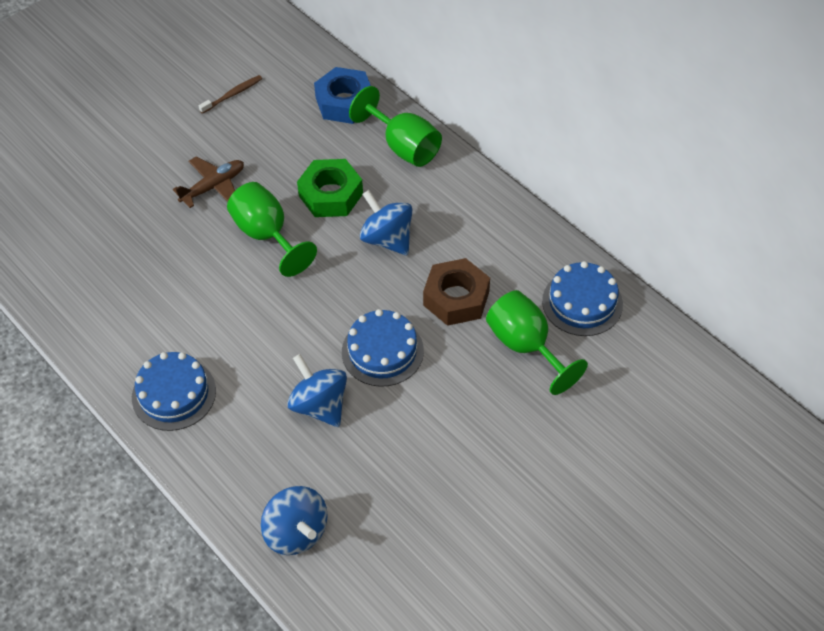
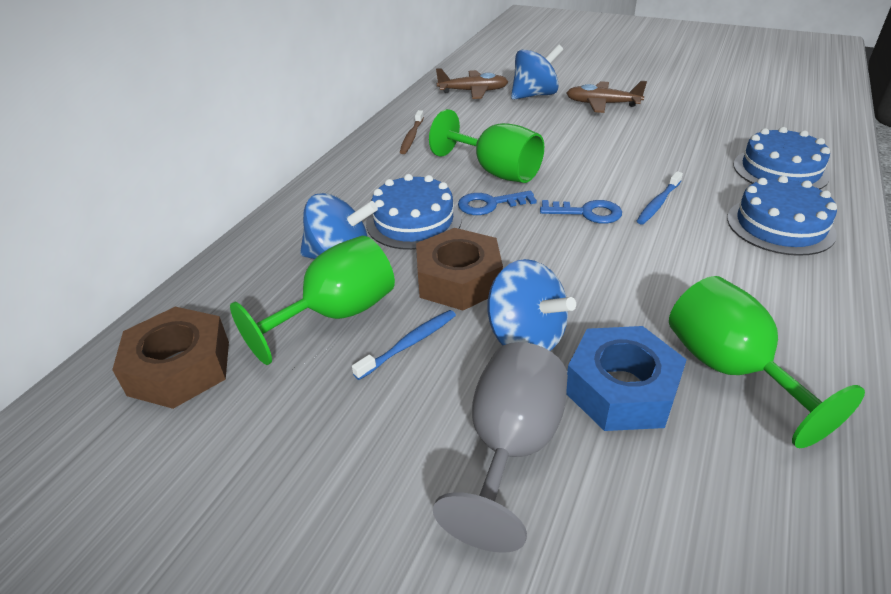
blue key: 0 -> 2
blue toothbrush: 0 -> 2
brown nut: 1 -> 2
brown plane: 1 -> 2
green nut: 1 -> 0
grey goblet: 0 -> 1

